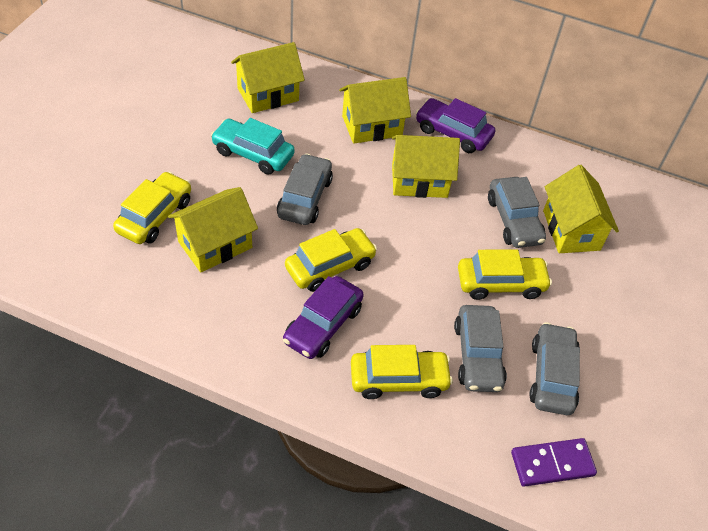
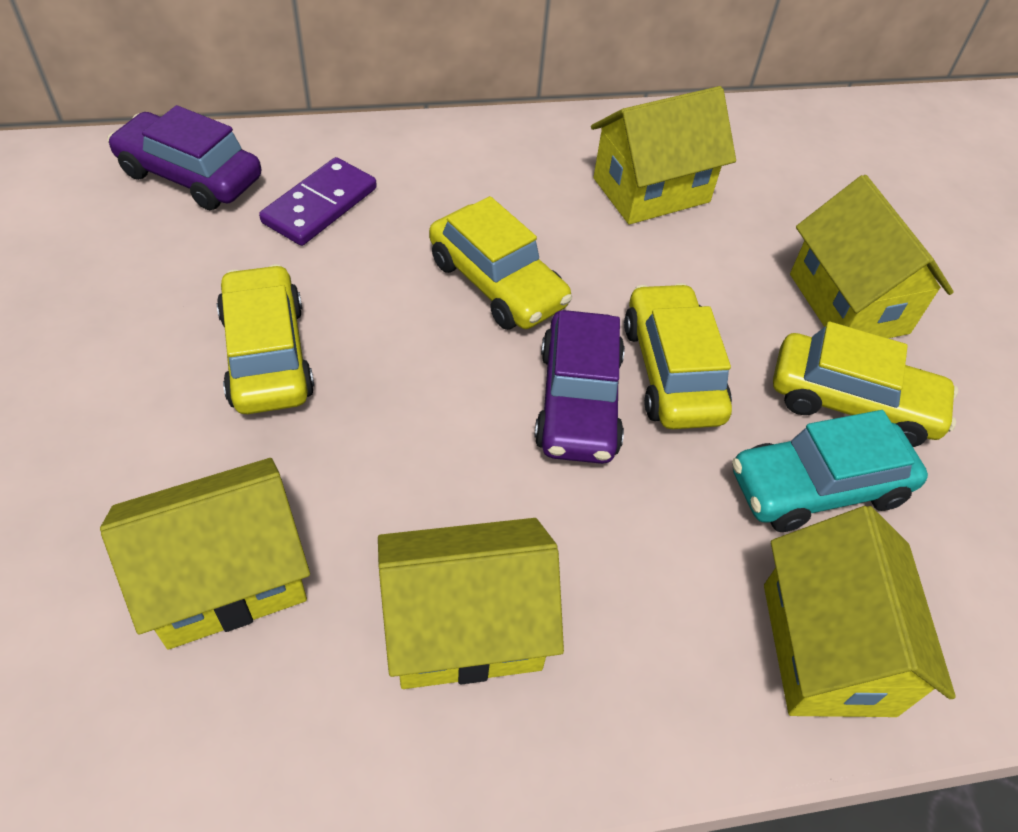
grey car: 4 -> 0

